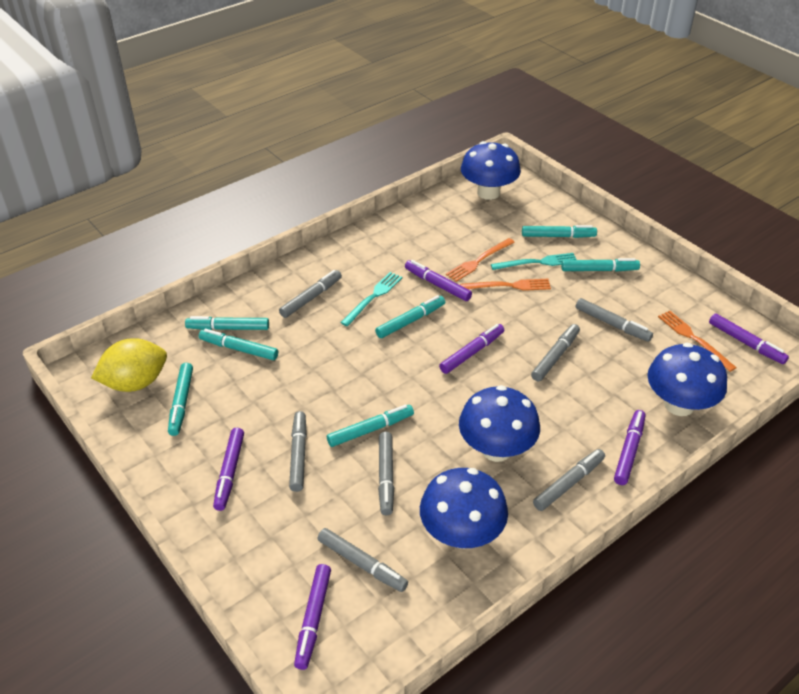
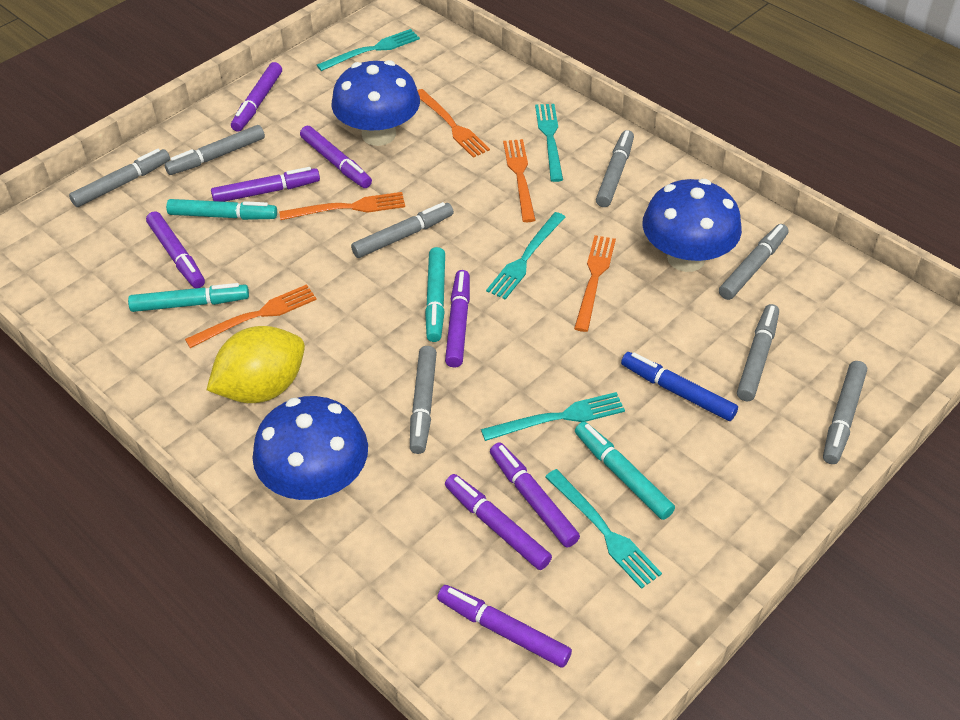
blue marker: 0 -> 1
blue mushroom: 4 -> 3
grey marker: 7 -> 8
orange fork: 3 -> 5
purple marker: 6 -> 8
turquoise fork: 2 -> 5
turquoise marker: 7 -> 4

